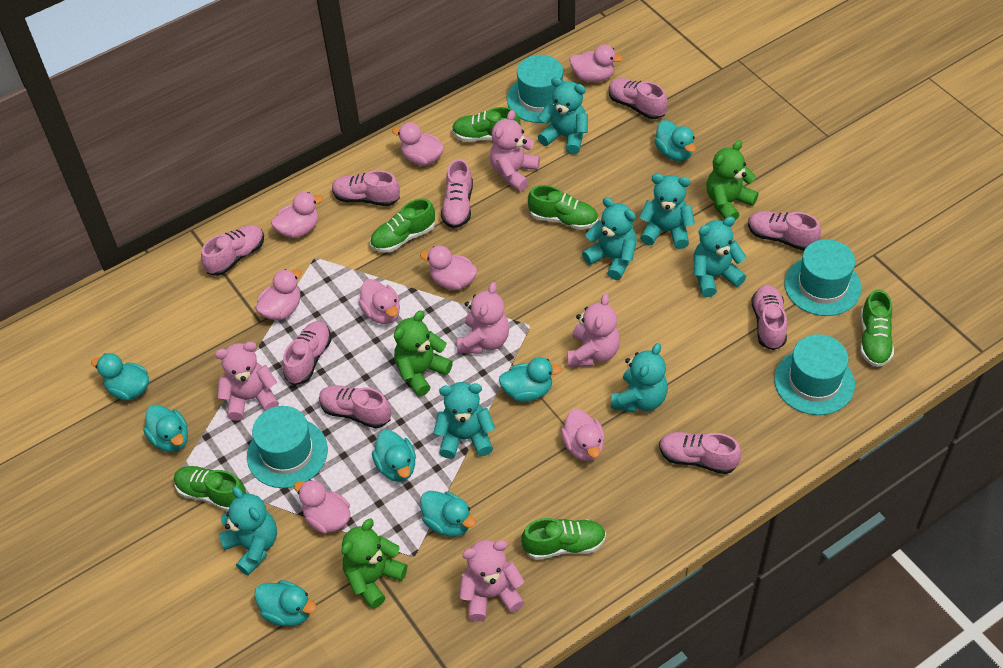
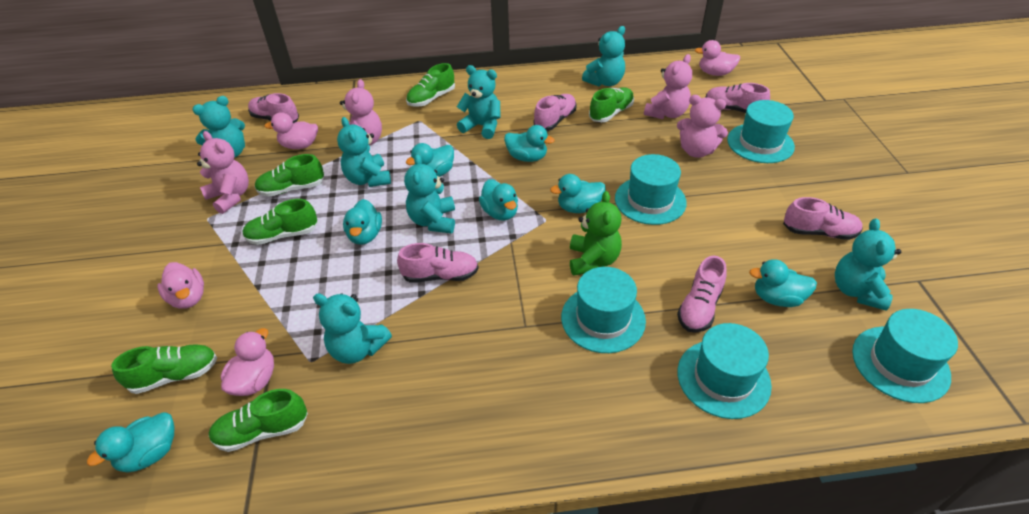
green teddy bear: 3 -> 1
pink duck: 8 -> 4
pink shoe: 9 -> 6
pink teddy bear: 5 -> 4
turquoise hat: 4 -> 5

